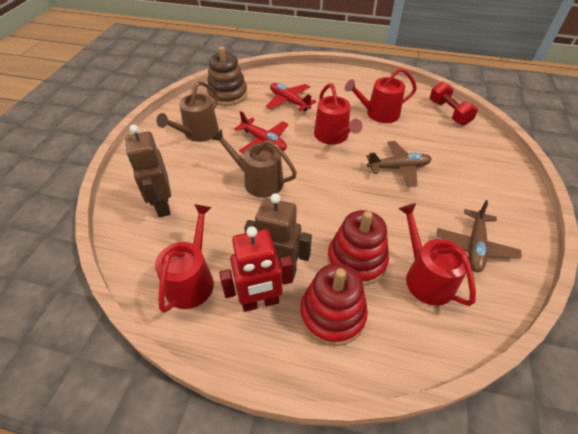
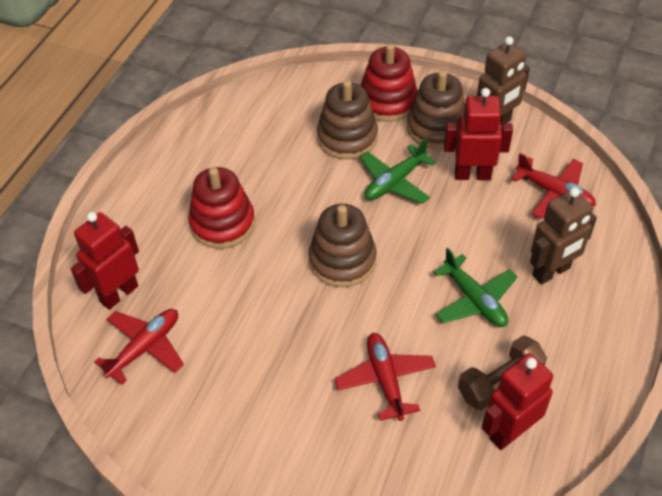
brown dumbbell: 0 -> 1
brown plane: 2 -> 0
brown stacking toy: 1 -> 3
brown watering can: 2 -> 0
green plane: 0 -> 2
red dumbbell: 1 -> 0
red plane: 2 -> 3
red robot: 1 -> 3
red watering can: 4 -> 0

